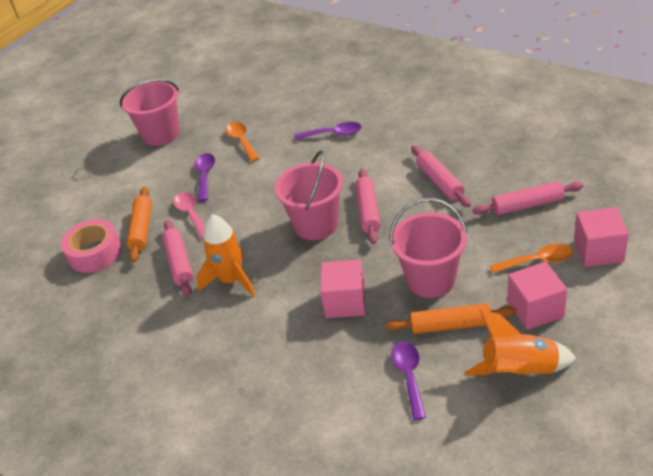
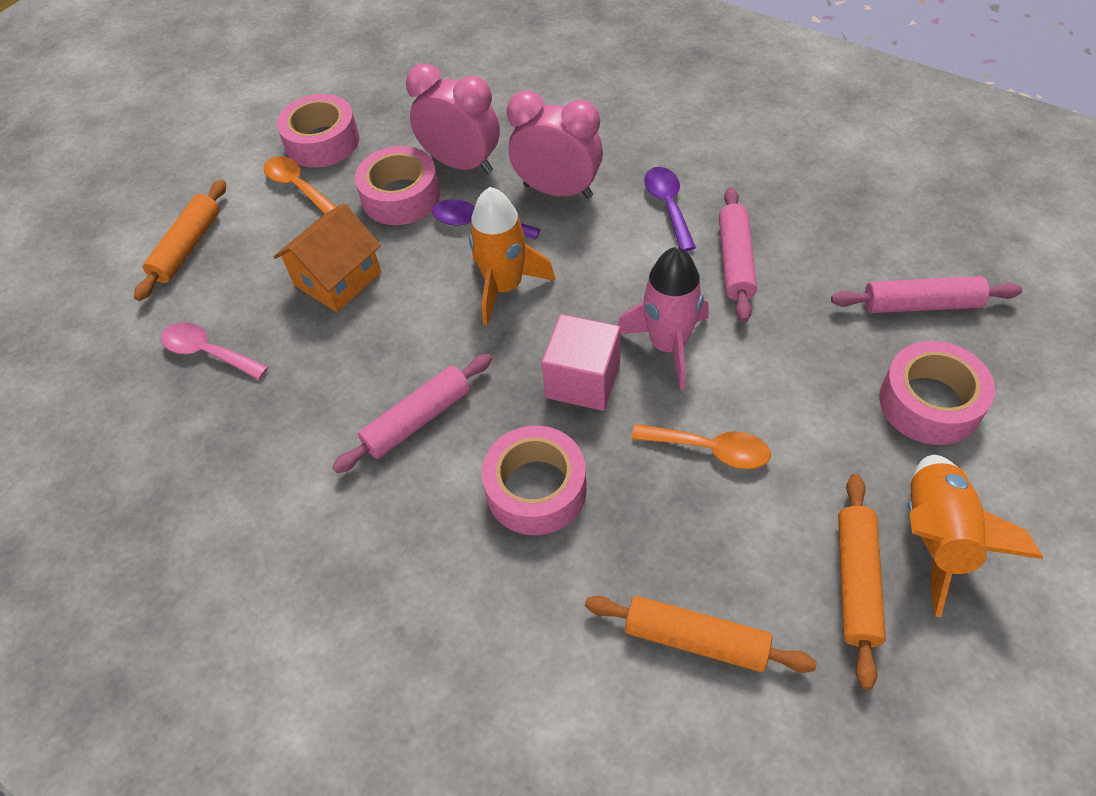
orange house: 0 -> 1
orange rolling pin: 2 -> 3
pink bucket: 3 -> 0
pink clock: 0 -> 2
pink cube: 3 -> 1
pink rocket: 0 -> 1
pink rolling pin: 4 -> 3
pink tape: 1 -> 4
purple spoon: 3 -> 2

